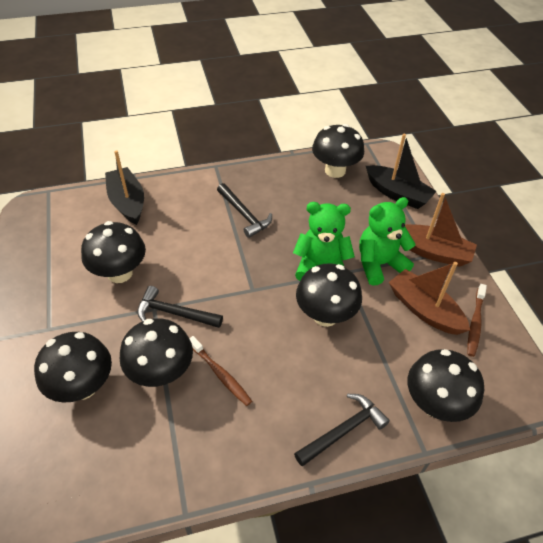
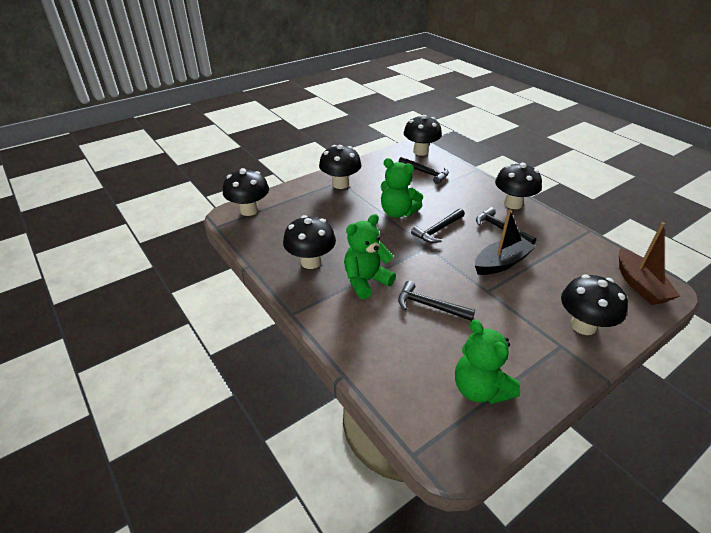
black boat: 2 -> 1
black hammer: 3 -> 4
brown boat: 2 -> 1
brown toothbrush: 2 -> 0
green teddy bear: 2 -> 3

